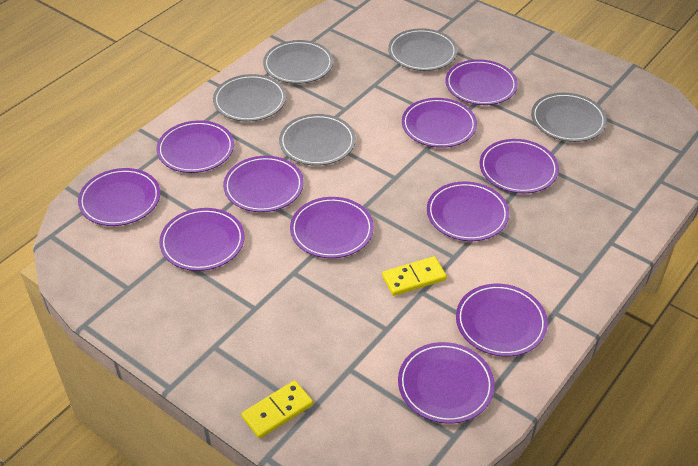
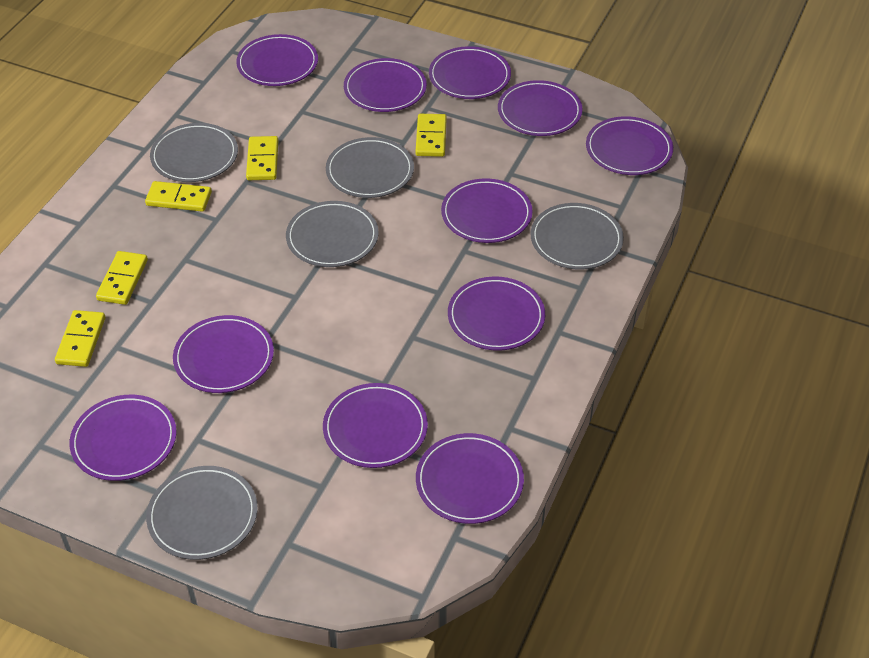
yellow domino: 2 -> 5

